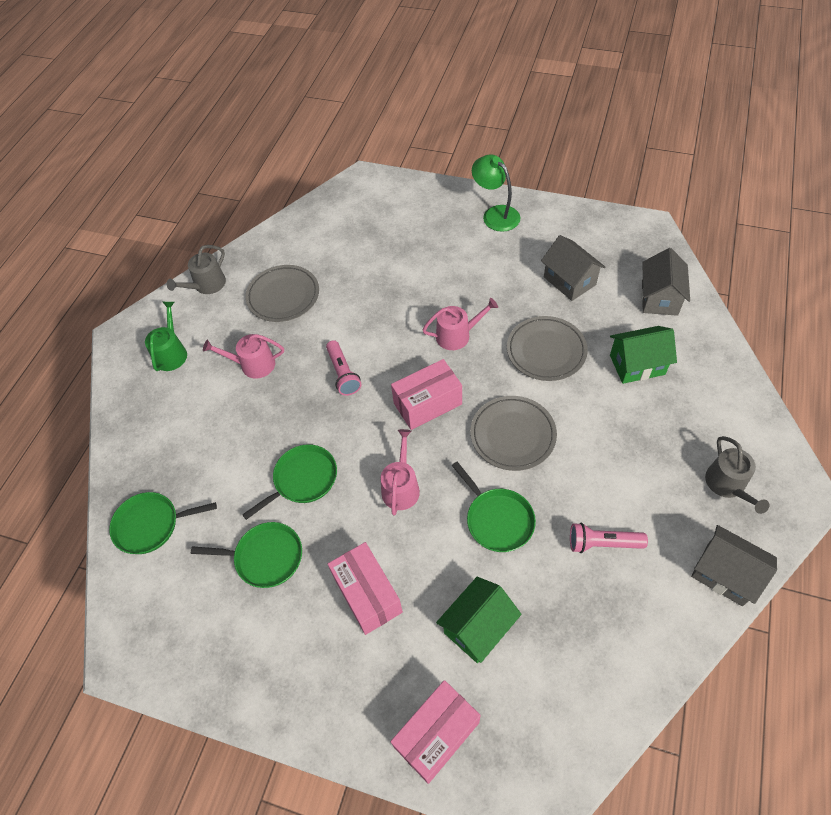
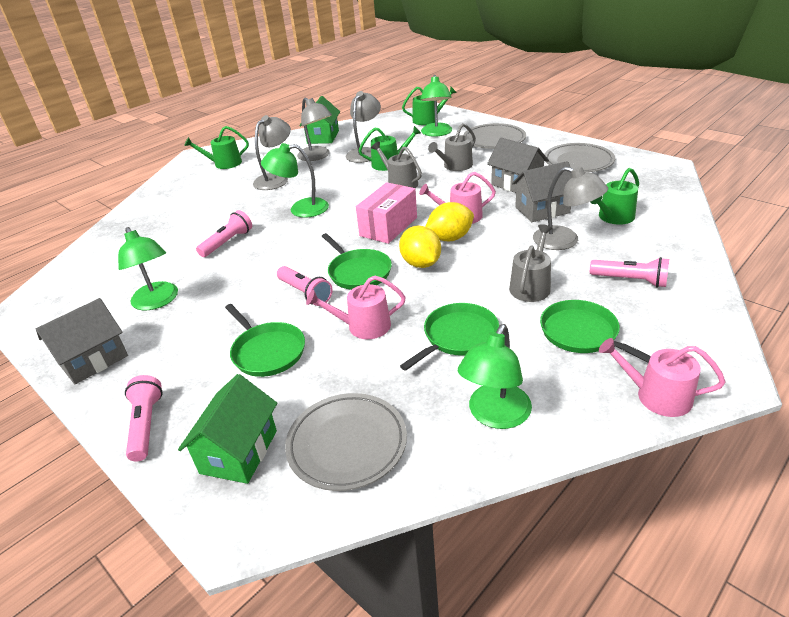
green lamp: 1 -> 4
green watering can: 1 -> 4
grey lamp: 0 -> 4
grey watering can: 2 -> 3
pink box: 3 -> 1
pink flashlight: 2 -> 4
yellow lemon: 0 -> 2

